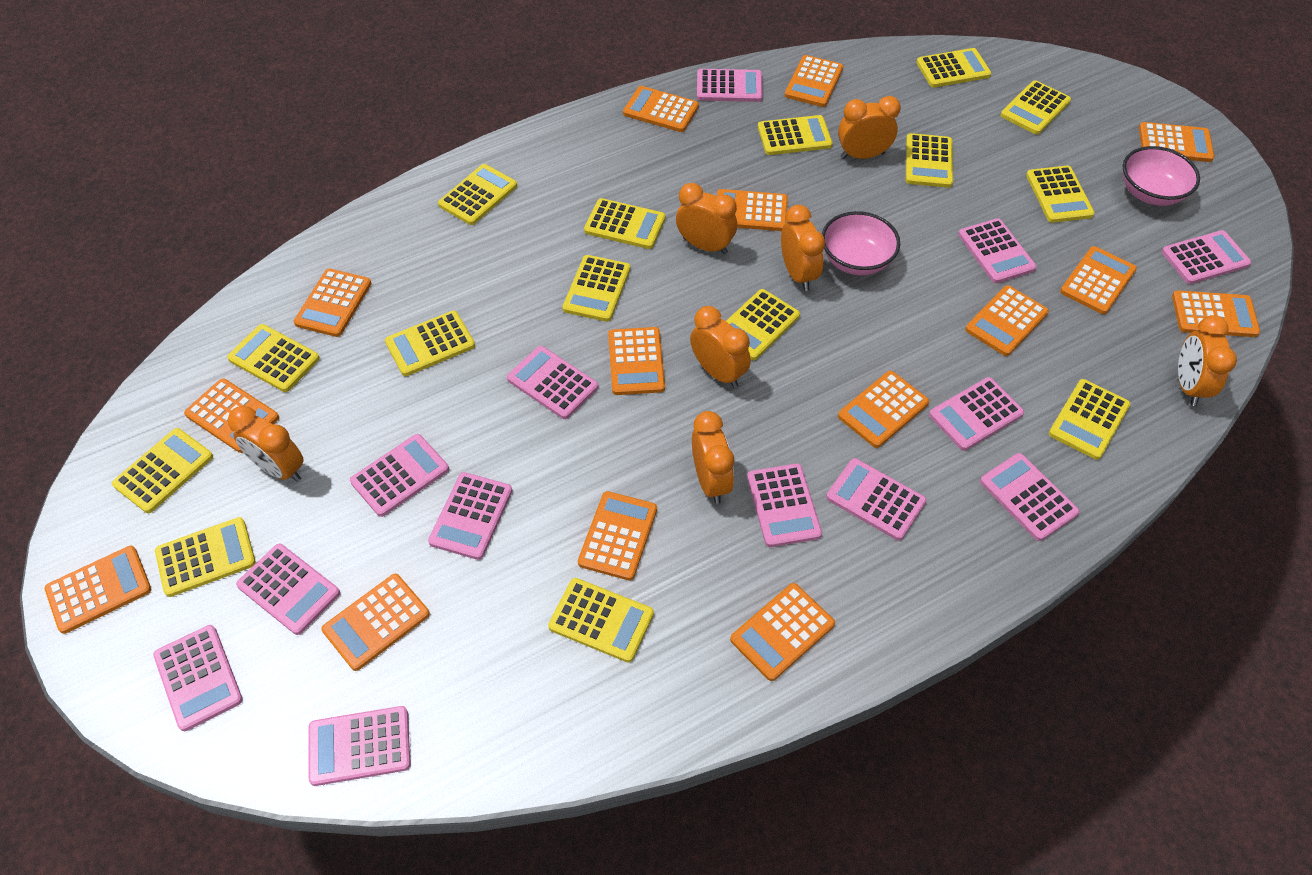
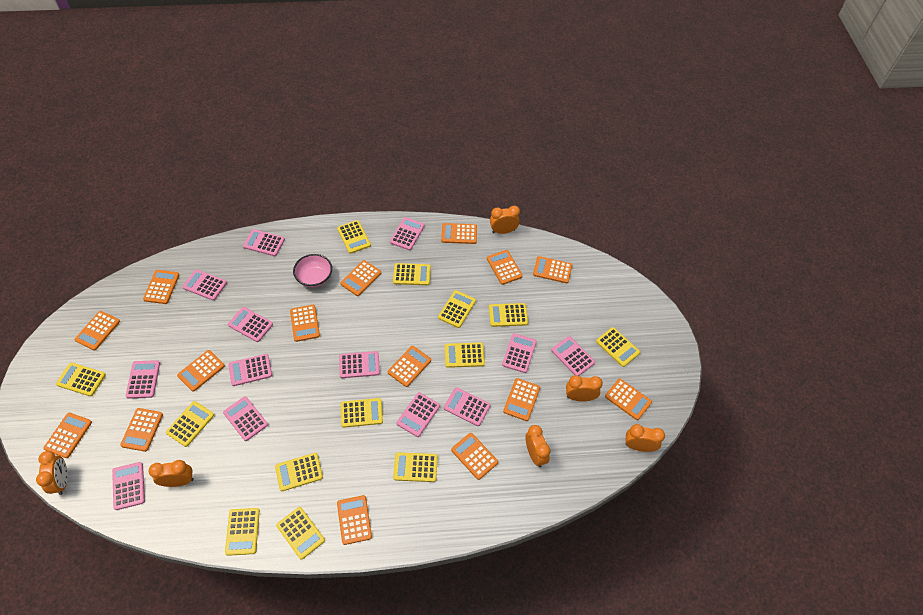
orange clock: 7 -> 6
pink bowl: 2 -> 1
yellow calculator: 15 -> 13

